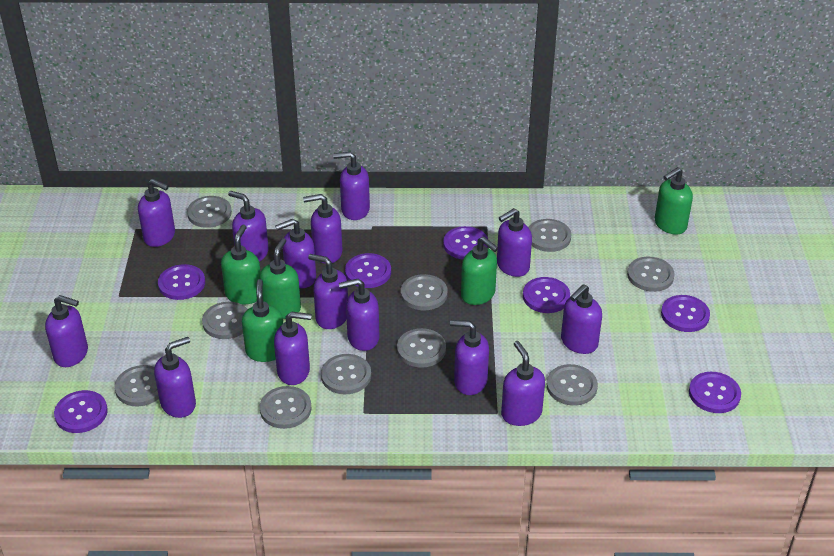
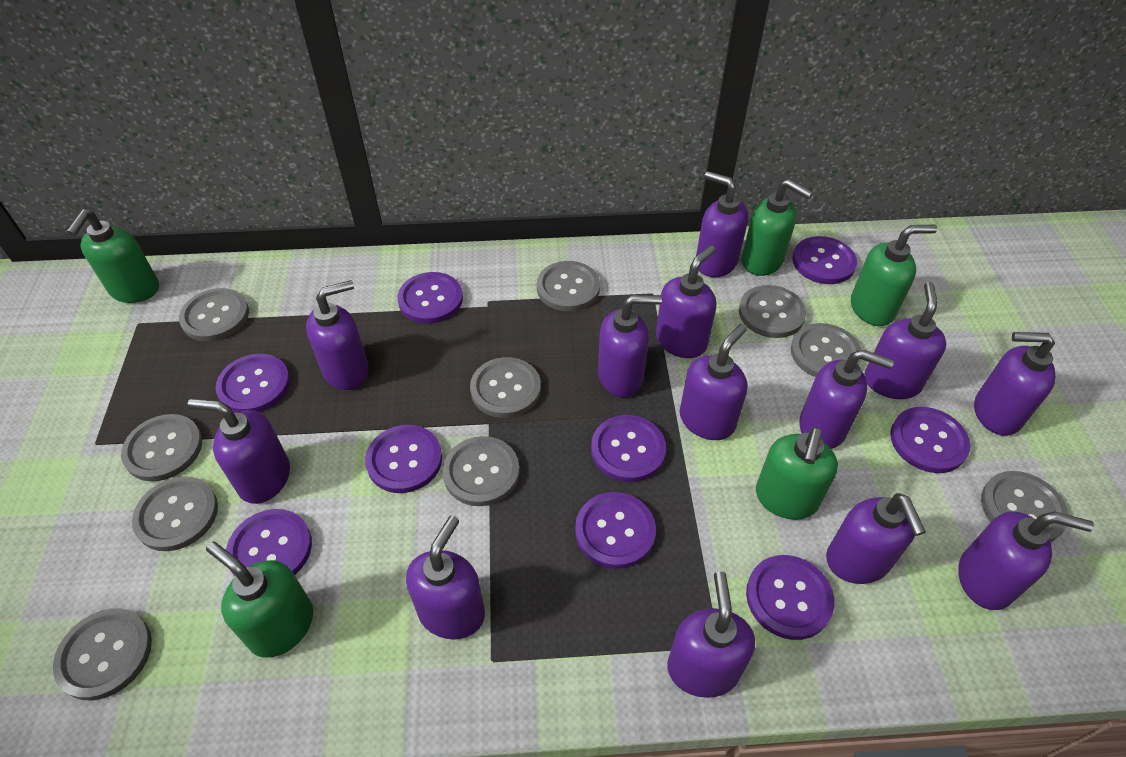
purple button: 7 -> 9
purple soap dispenser: 14 -> 13

